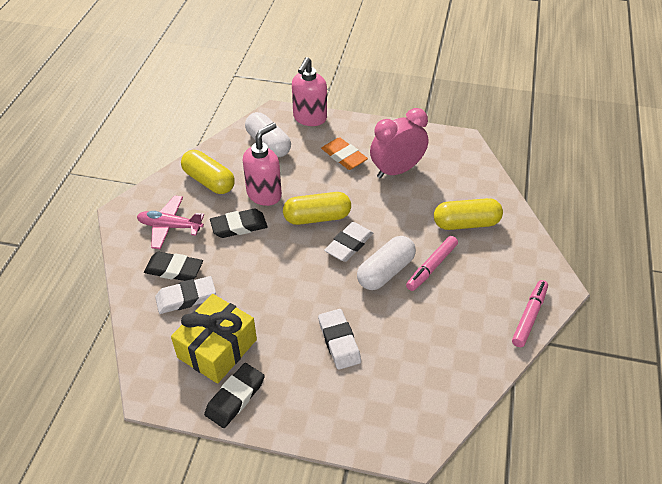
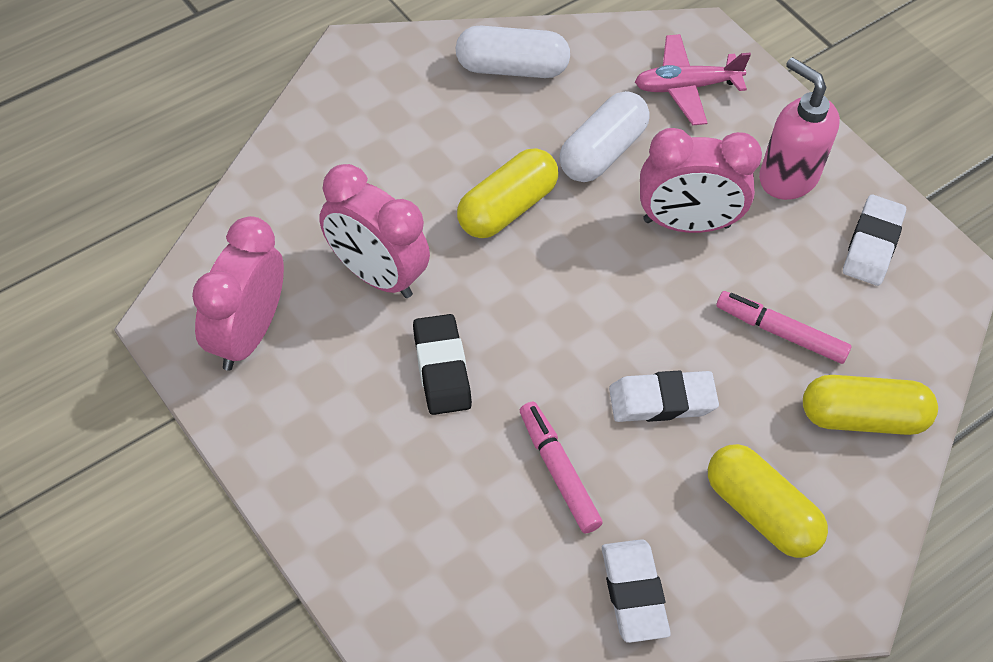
black eraser: 3 -> 1
orange eraser: 1 -> 0
pink clock: 1 -> 3
pink soap dispenser: 2 -> 1
yellow gift: 1 -> 0

